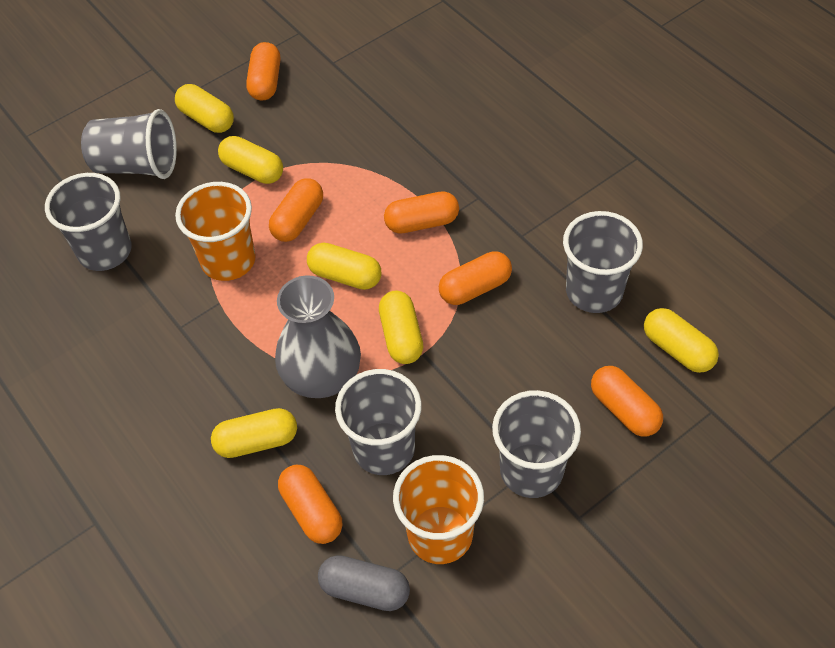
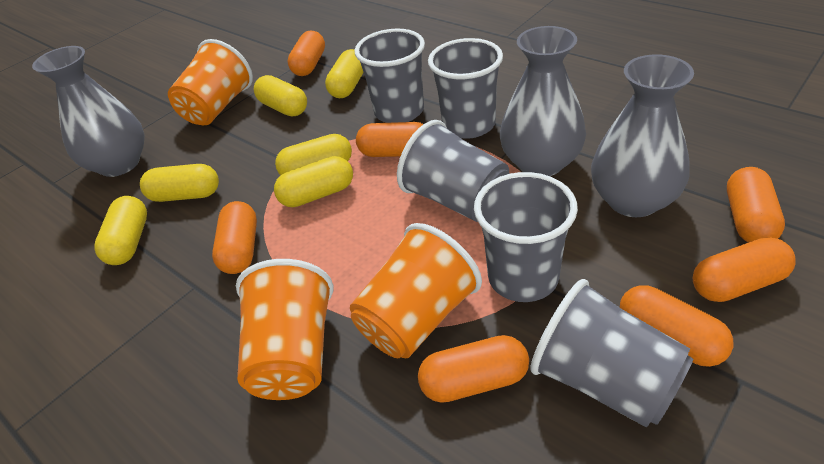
grey capsule: 1 -> 0
grey vase: 1 -> 3
orange capsule: 6 -> 7
orange cup: 2 -> 3

